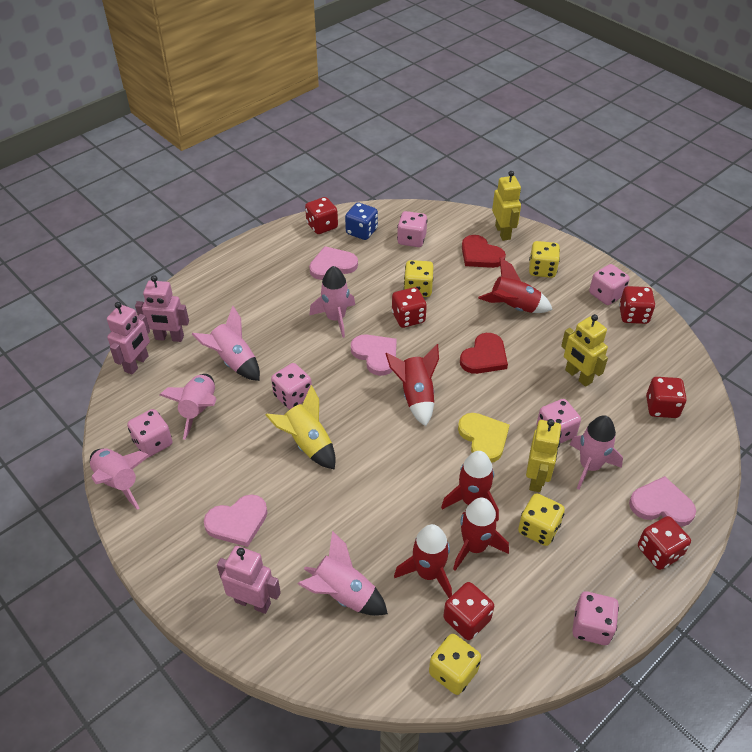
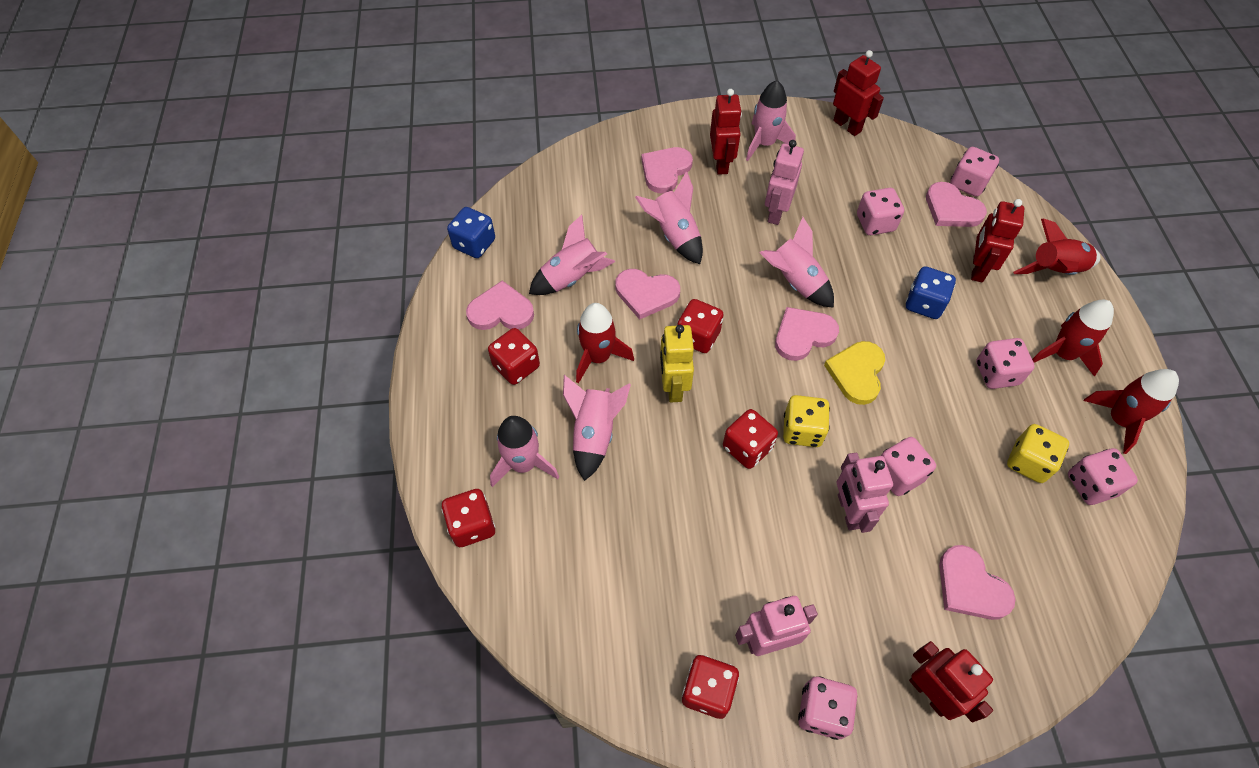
blue dice: 1 -> 2
pink heart: 4 -> 6
red dice: 6 -> 5
red heart: 2 -> 0
red robot: 0 -> 4
red rocket: 5 -> 4
yellow dice: 4 -> 2
yellow robot: 3 -> 1
yellow rocket: 1 -> 0

